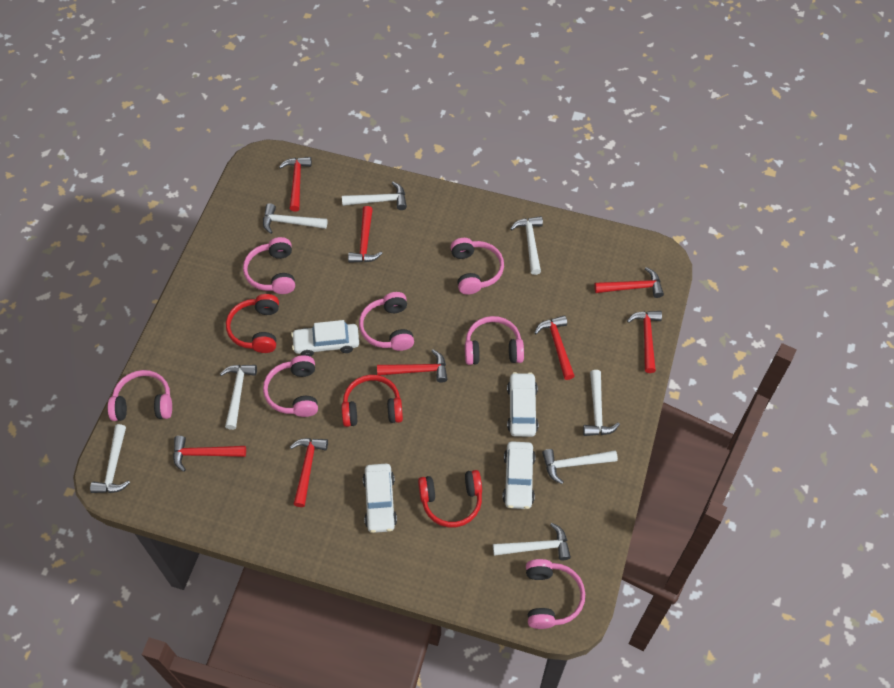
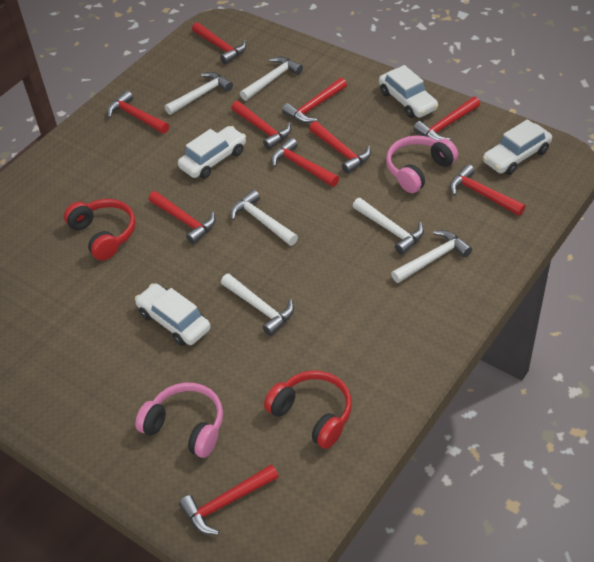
pink headphones: 7 -> 2
red hammer: 8 -> 10
red headphones: 3 -> 2
white hammer: 8 -> 6

